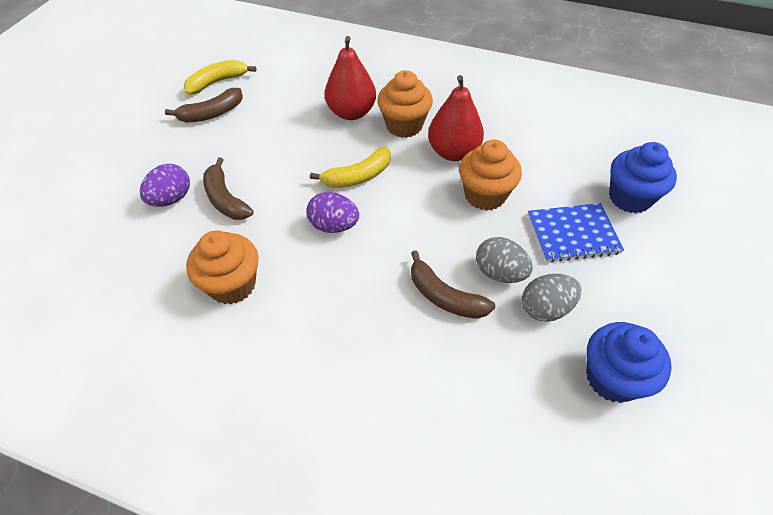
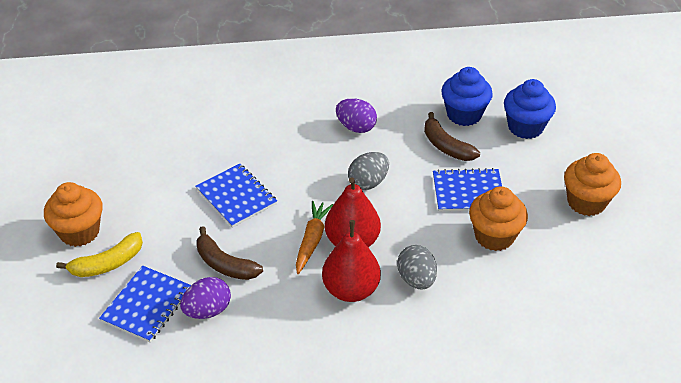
blue notebook: 1 -> 3
brown banana: 3 -> 2
orange carrot: 0 -> 1
yellow banana: 2 -> 1

